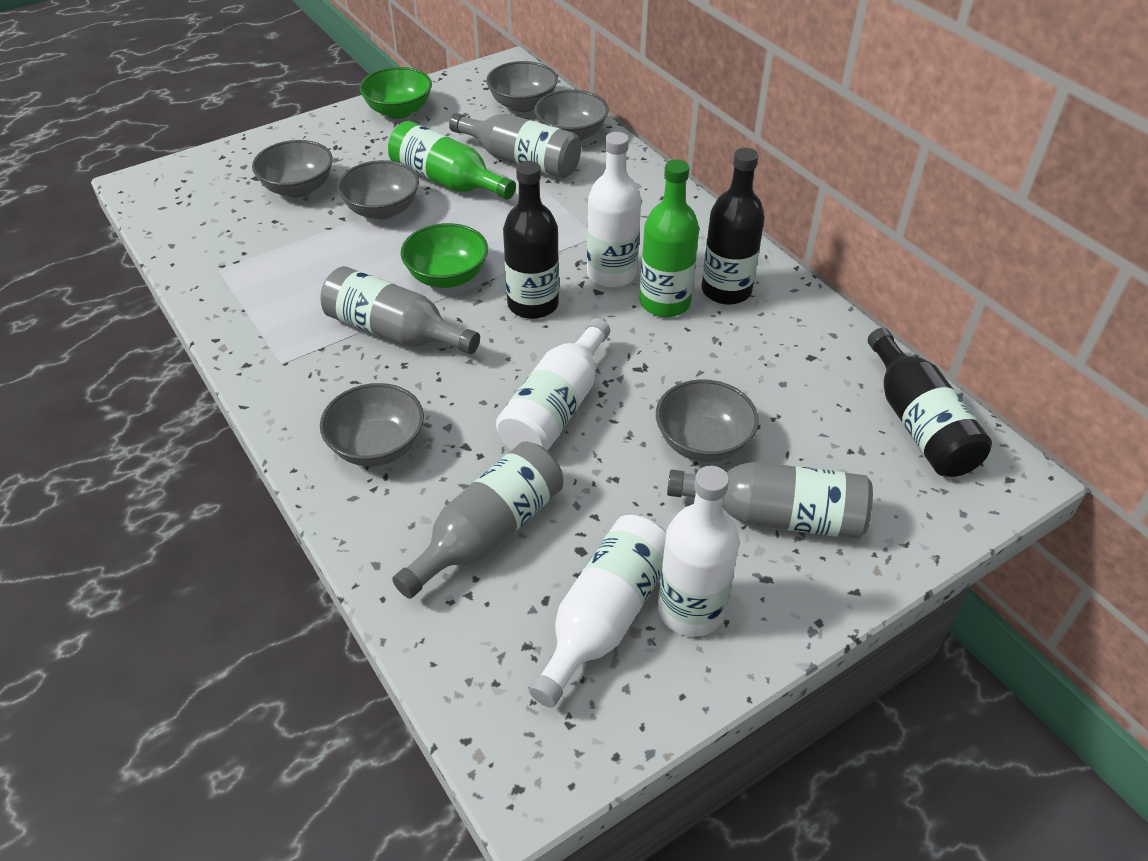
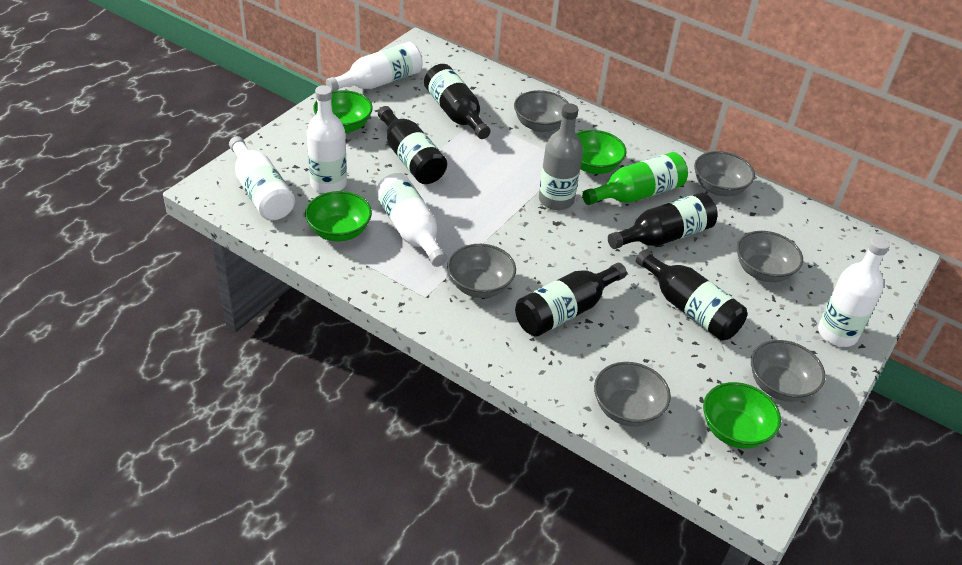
black bottle: 3 -> 5
green bottle: 2 -> 1
green bowl: 2 -> 4
grey bottle: 4 -> 1
white bottle: 4 -> 5

